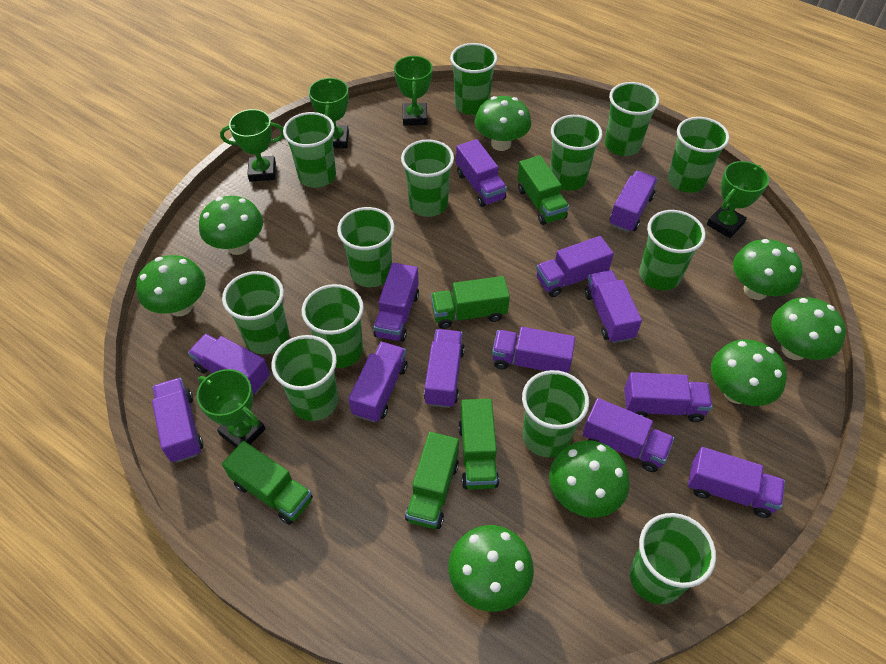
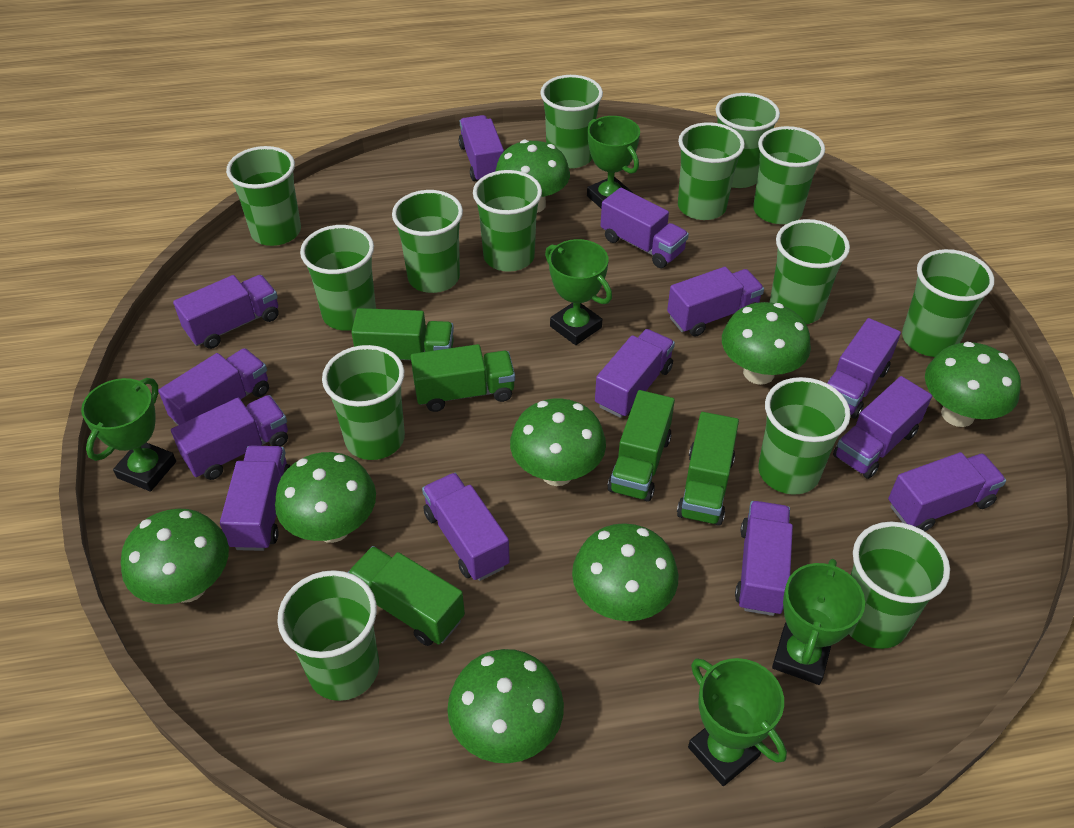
green cup: 13 -> 14

